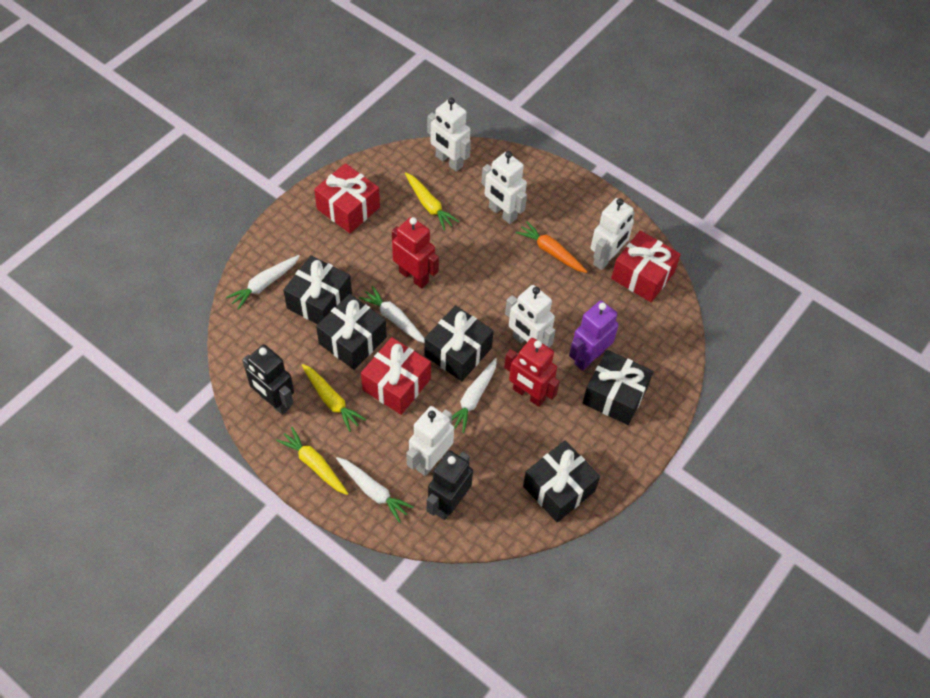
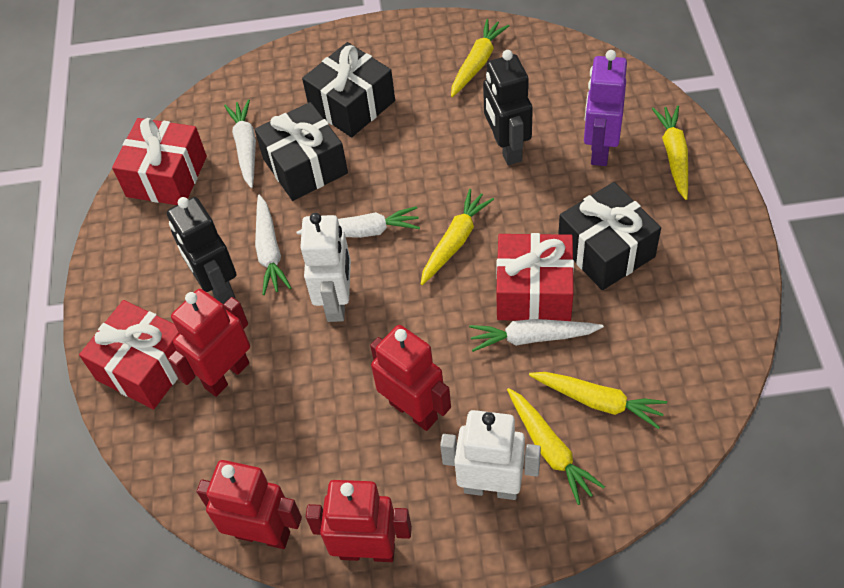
black gift: 5 -> 3
orange carrot: 1 -> 0
red robot: 2 -> 4
white robot: 5 -> 2
yellow carrot: 3 -> 5

